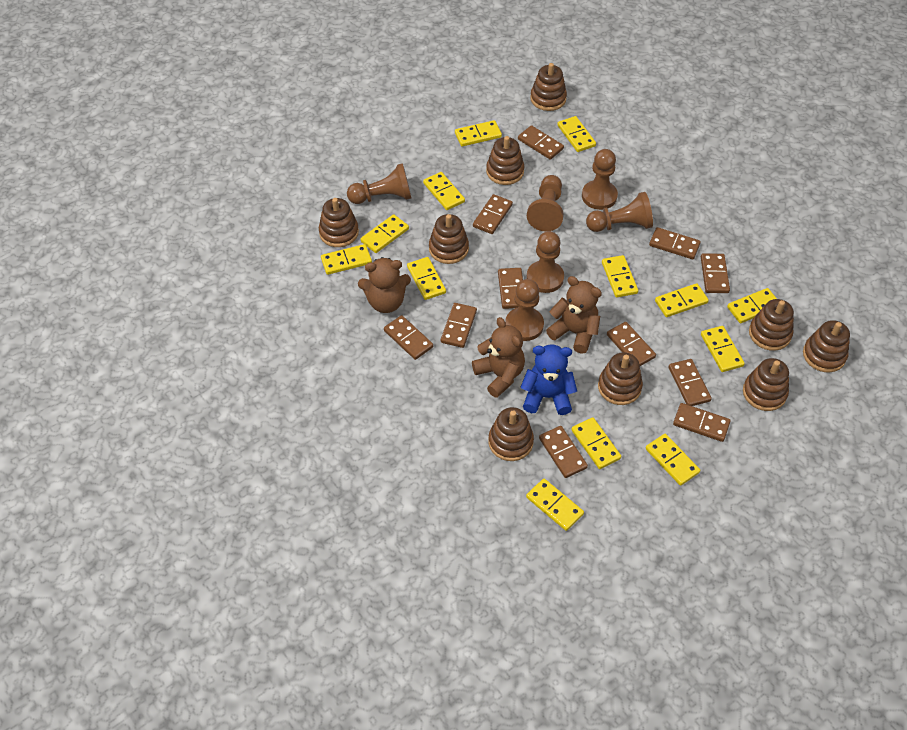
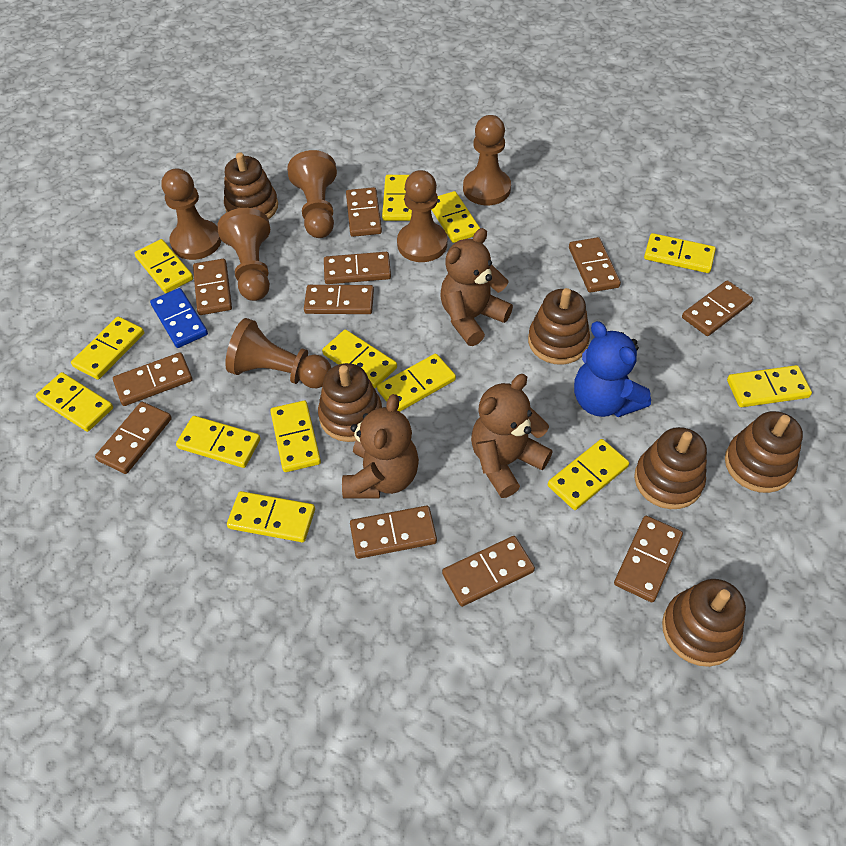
blue domino: 0 -> 1
brown stacking toy: 9 -> 6

